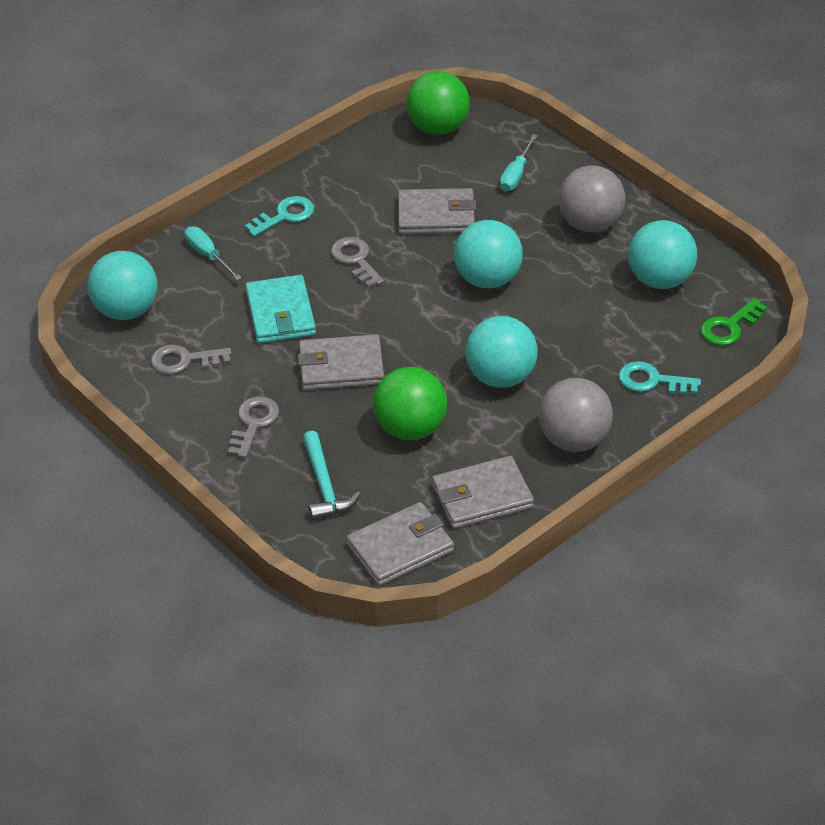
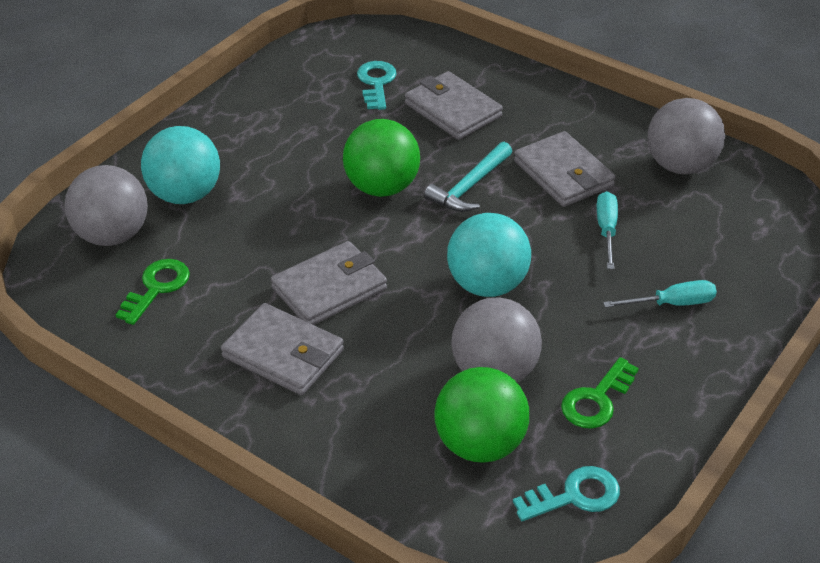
green key: 1 -> 2
grey ball: 2 -> 3
grey key: 3 -> 0
turquoise ball: 4 -> 2
turquoise wallet: 1 -> 0

